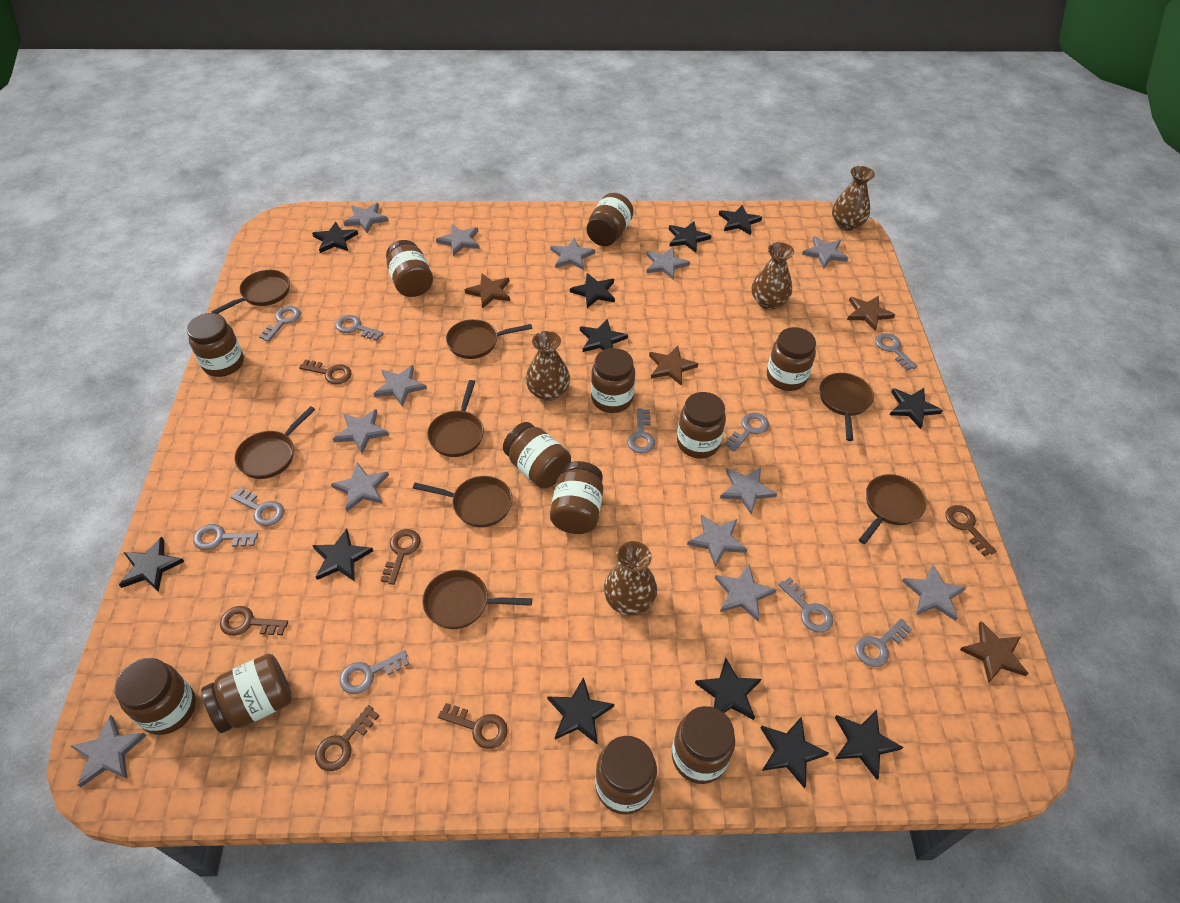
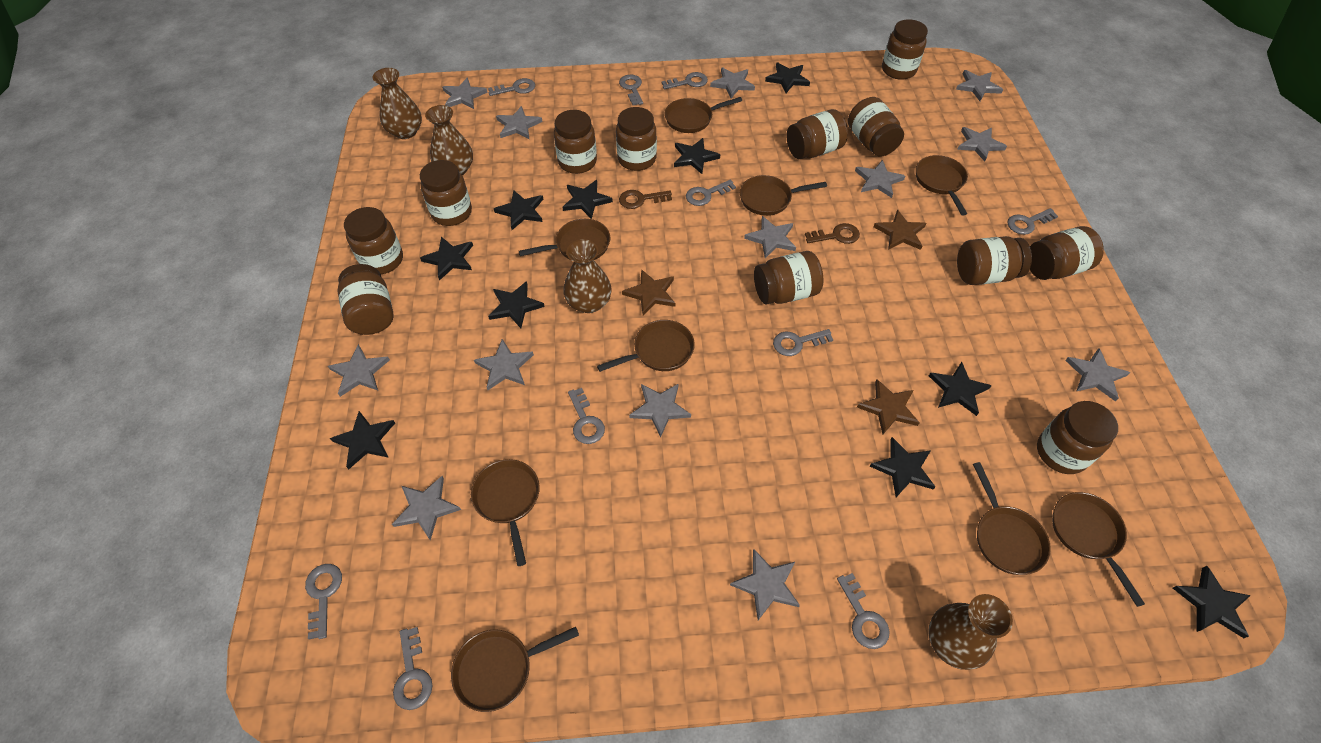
black star: 12 -> 10
brown key: 6 -> 2
brown pan: 8 -> 9
brown star: 4 -> 3

